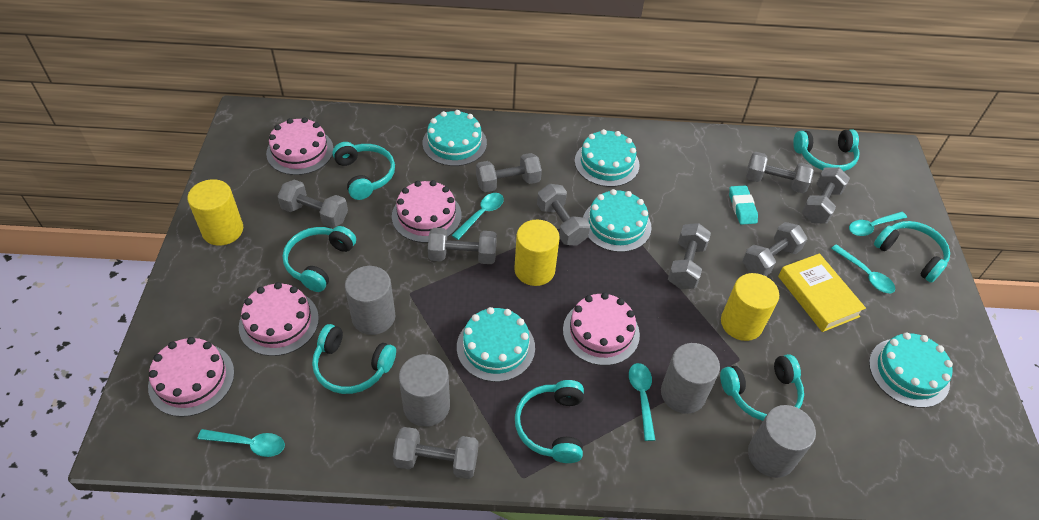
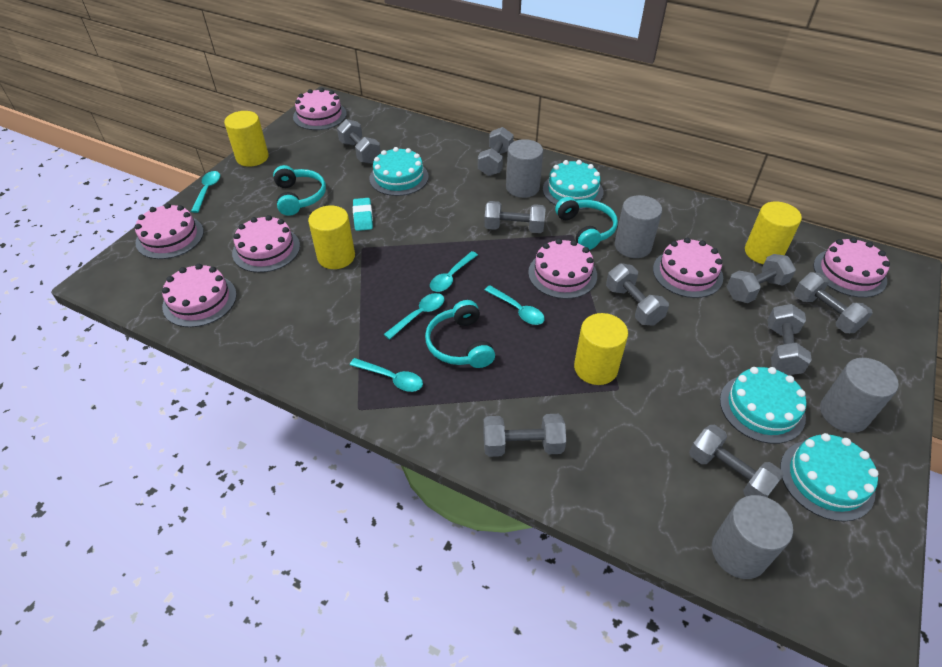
pink cake: 5 -> 7
turquoise cake: 5 -> 4
turquoise headphones: 7 -> 3
yellow book: 1 -> 0
yellow cylinder: 3 -> 4

